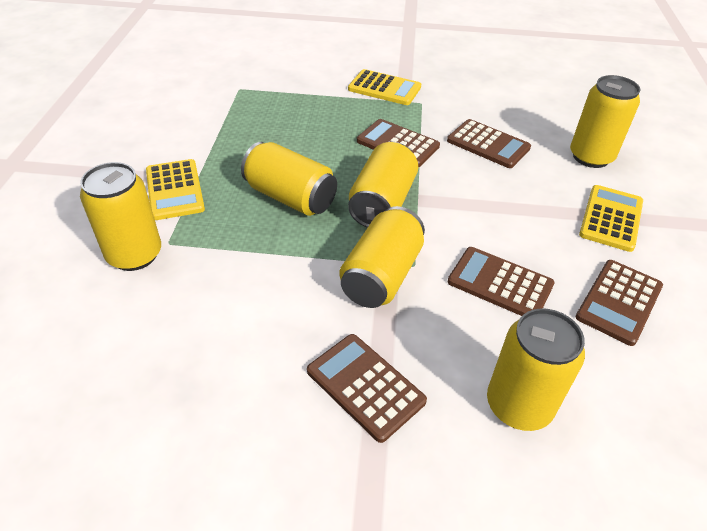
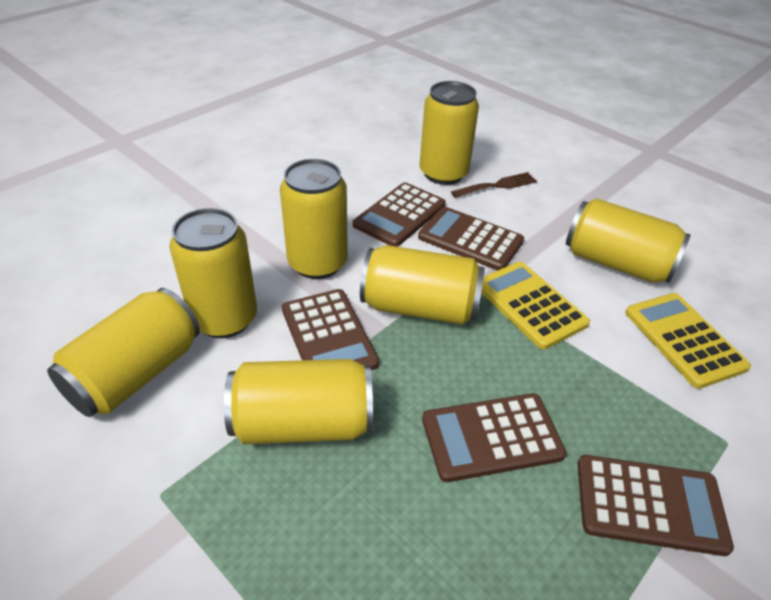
brown fork: 0 -> 1
yellow calculator: 3 -> 2
yellow can: 6 -> 7

